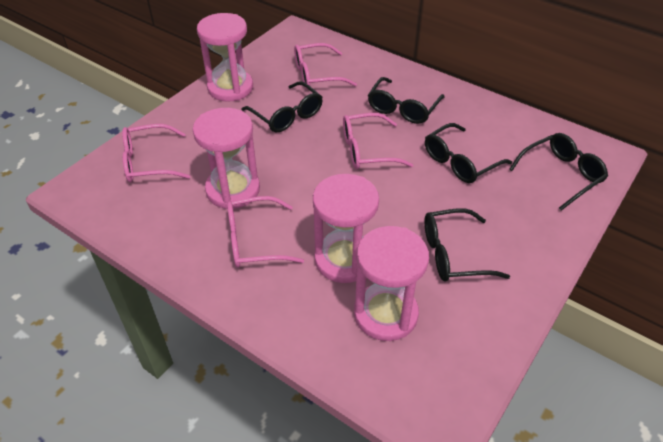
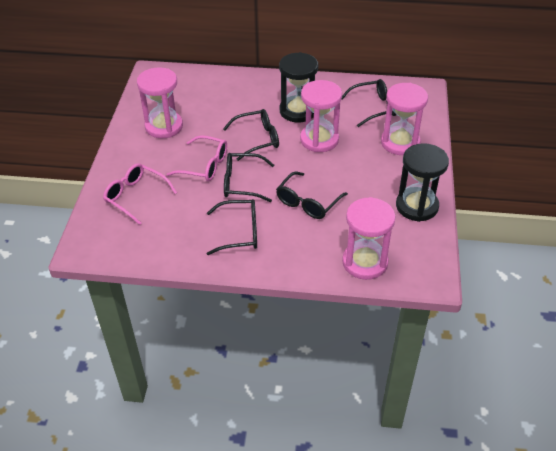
black hourglass: 0 -> 2
pink glasses: 4 -> 2

